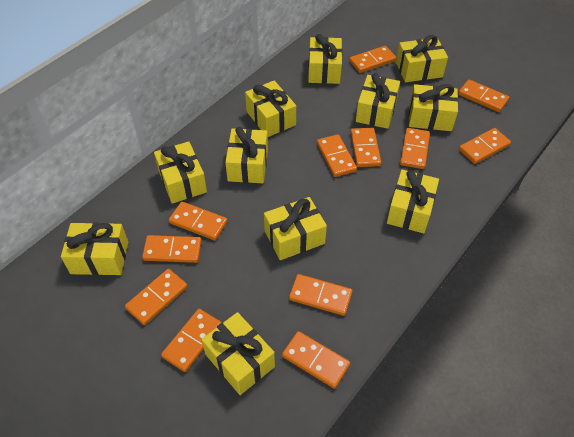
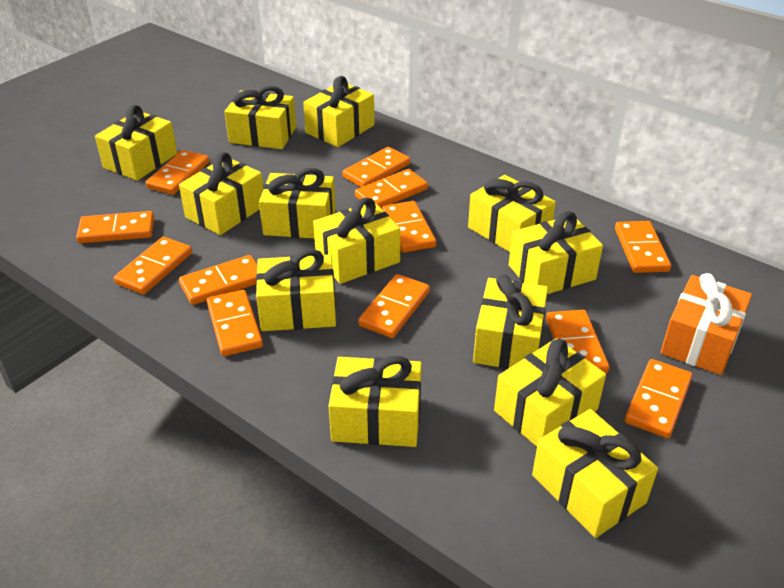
orange gift: 0 -> 1
yellow gift: 11 -> 13

